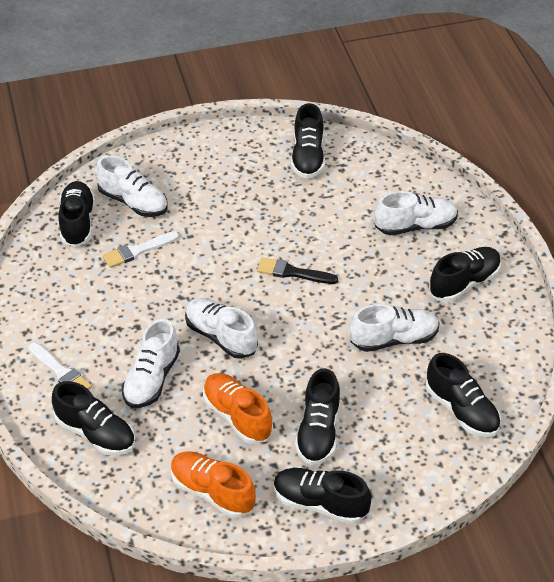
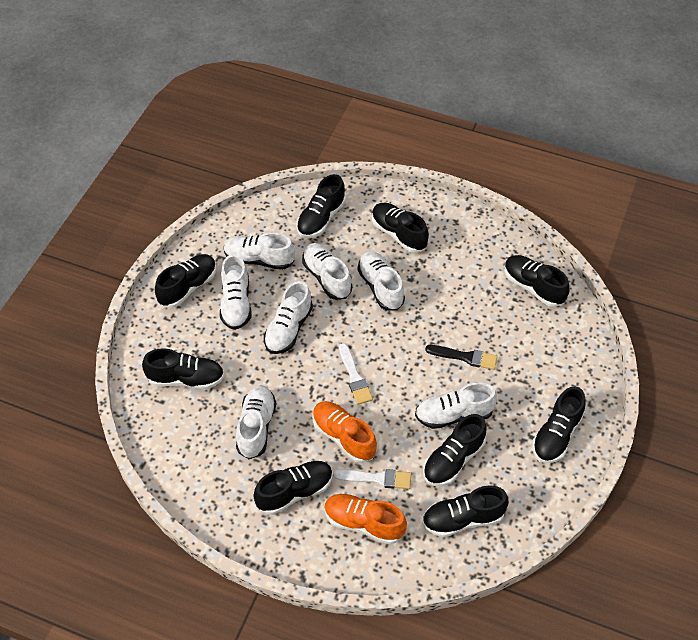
black shoe: 7 -> 9
white shoe: 5 -> 7

